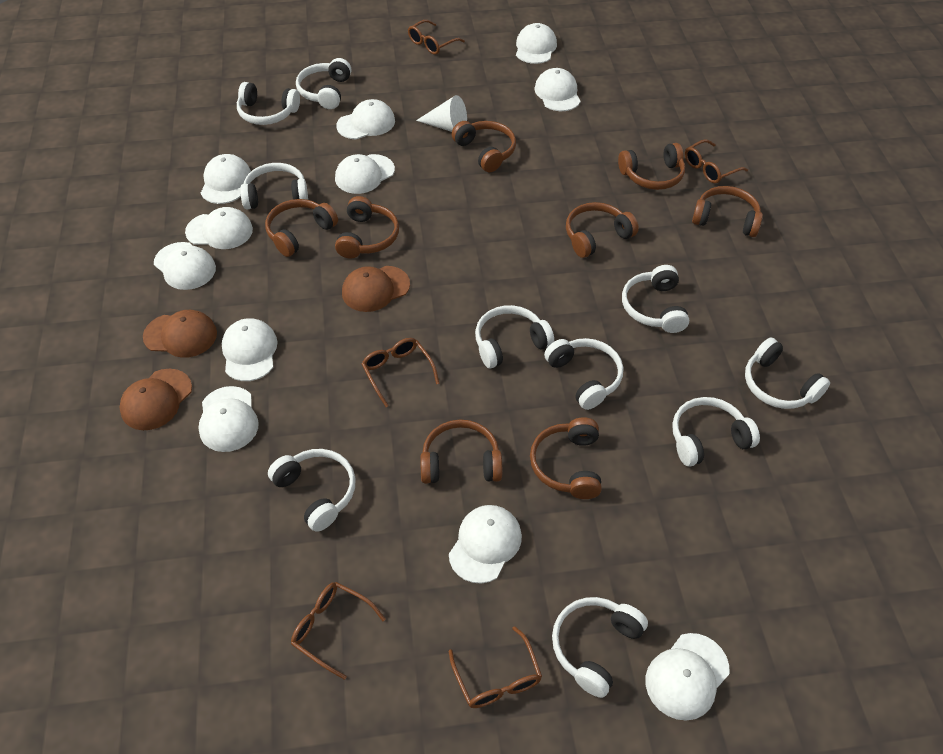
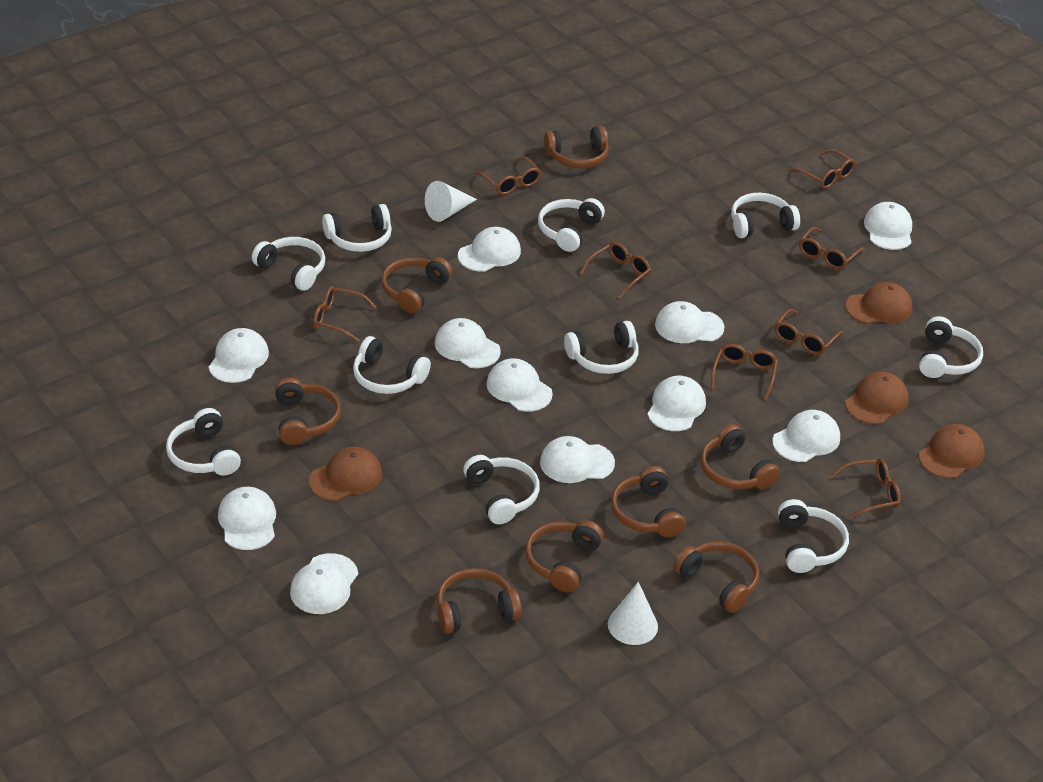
brown cap: 3 -> 4
brown glasses: 5 -> 8
white cone: 1 -> 2

